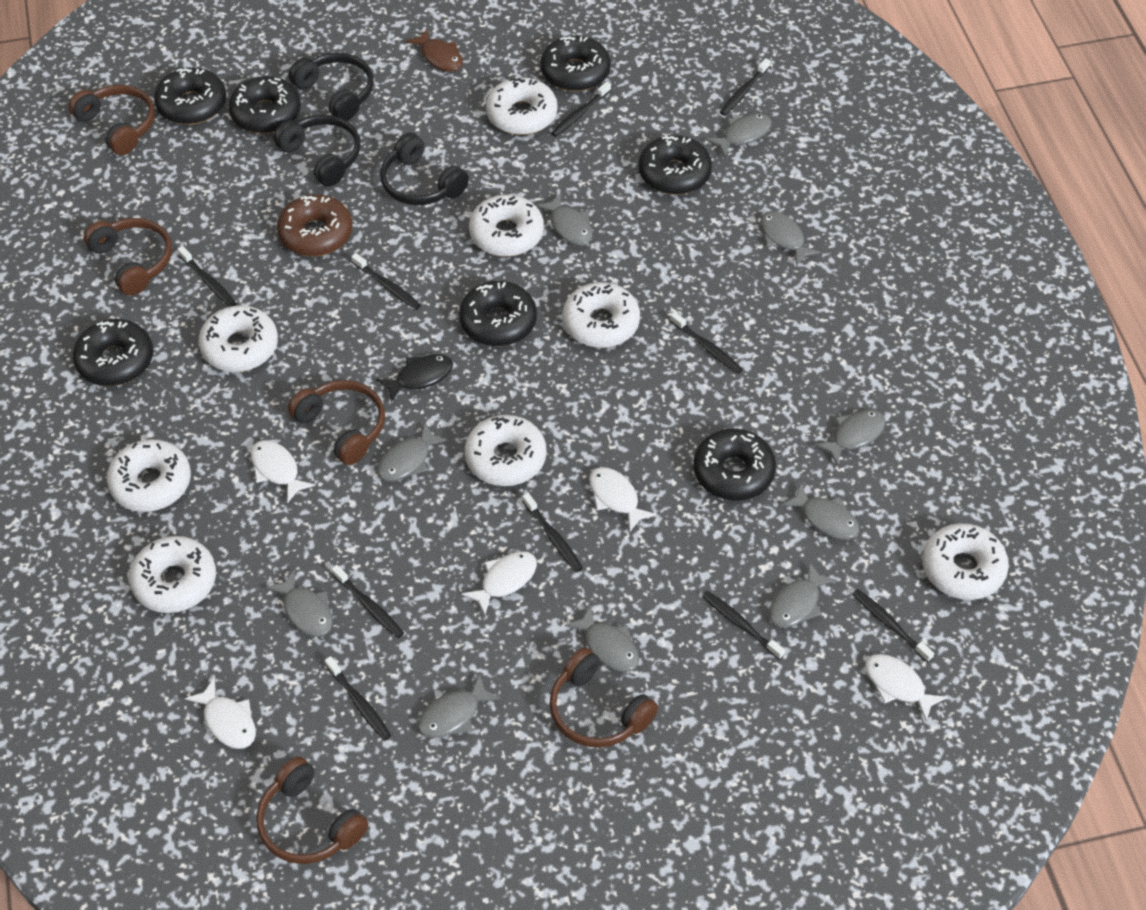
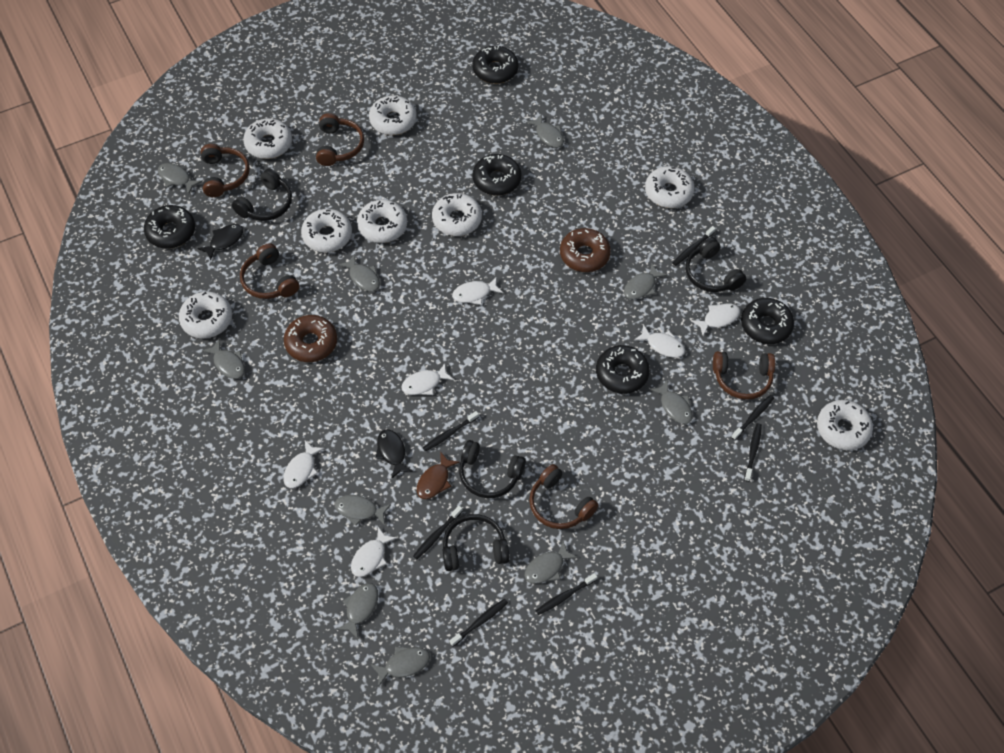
black donut: 7 -> 5
black fish: 1 -> 2
black headphones: 3 -> 4
black toothbrush: 10 -> 7
brown donut: 1 -> 2
white fish: 5 -> 6

